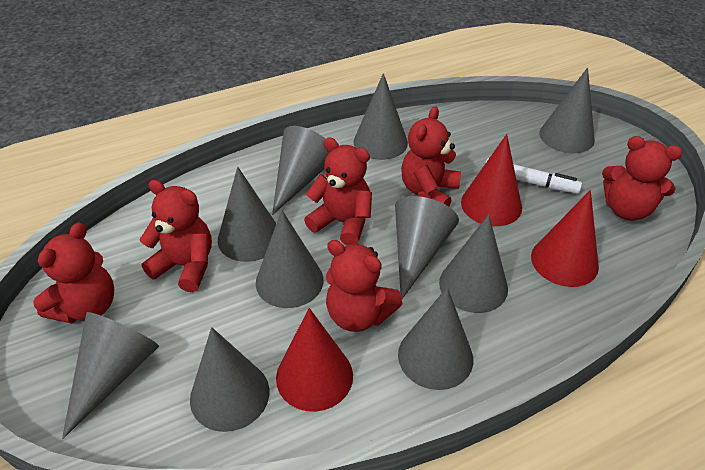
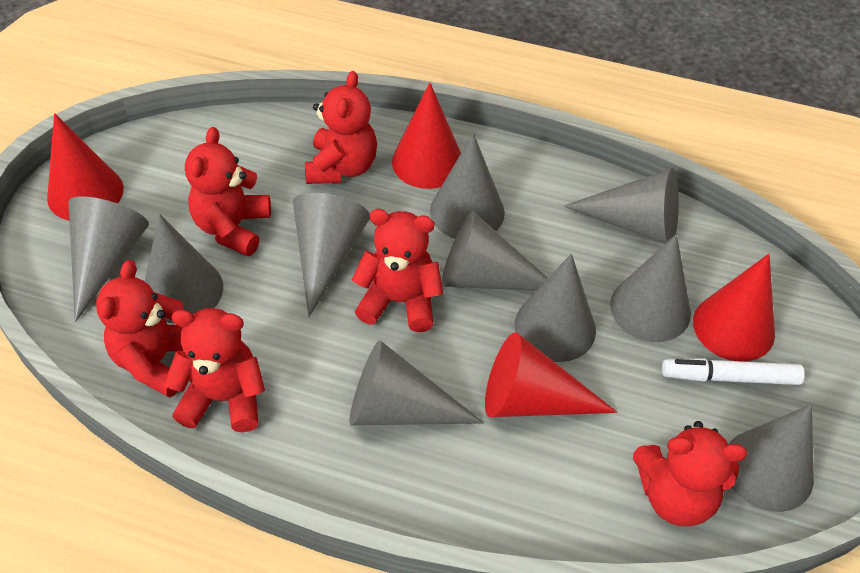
red cone: 3 -> 4

